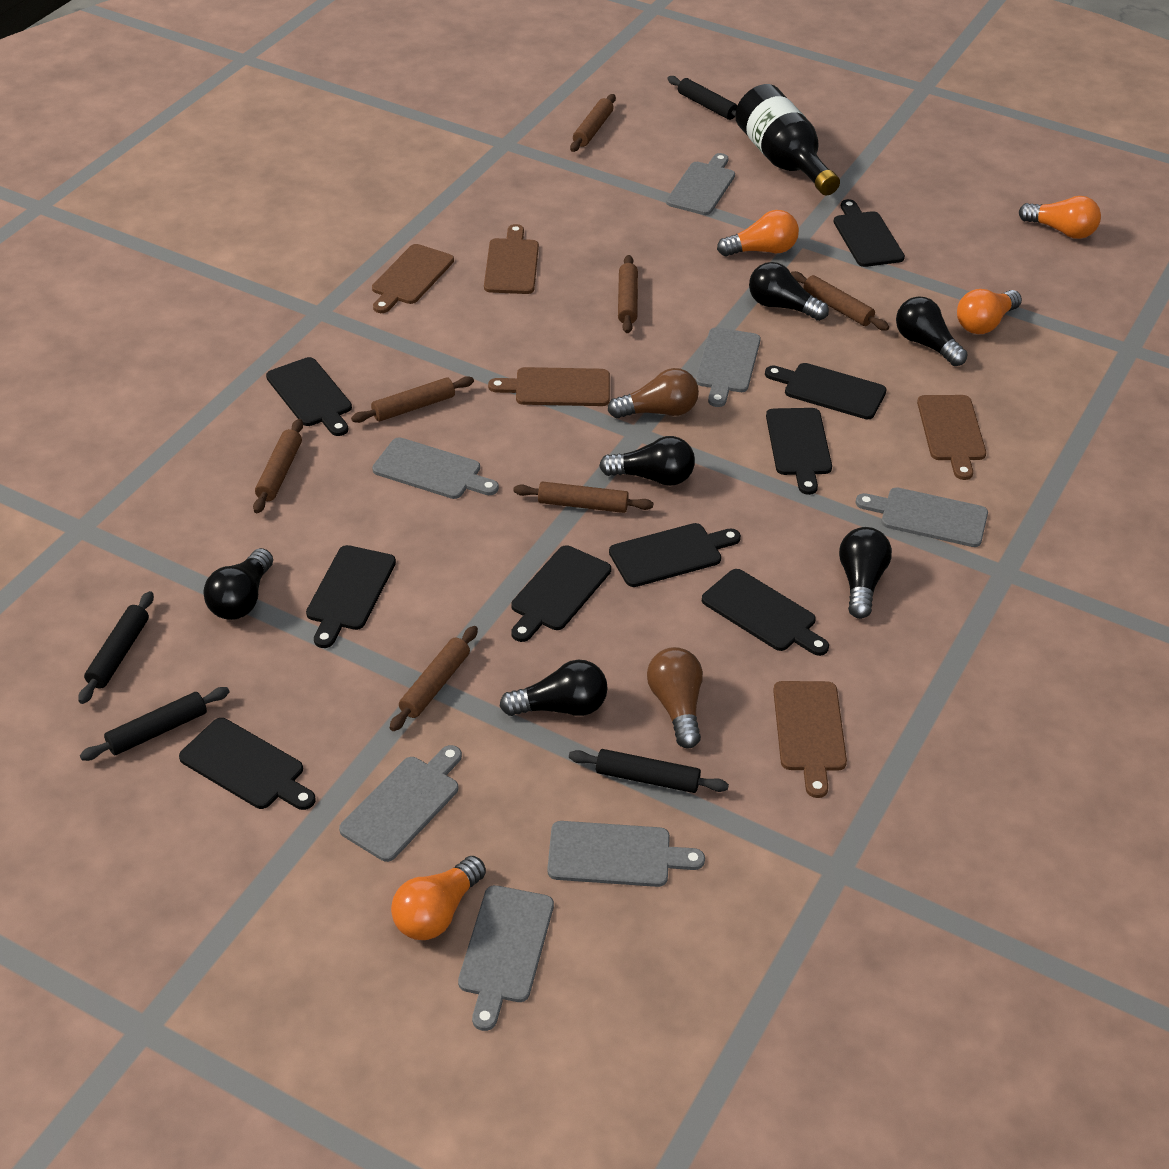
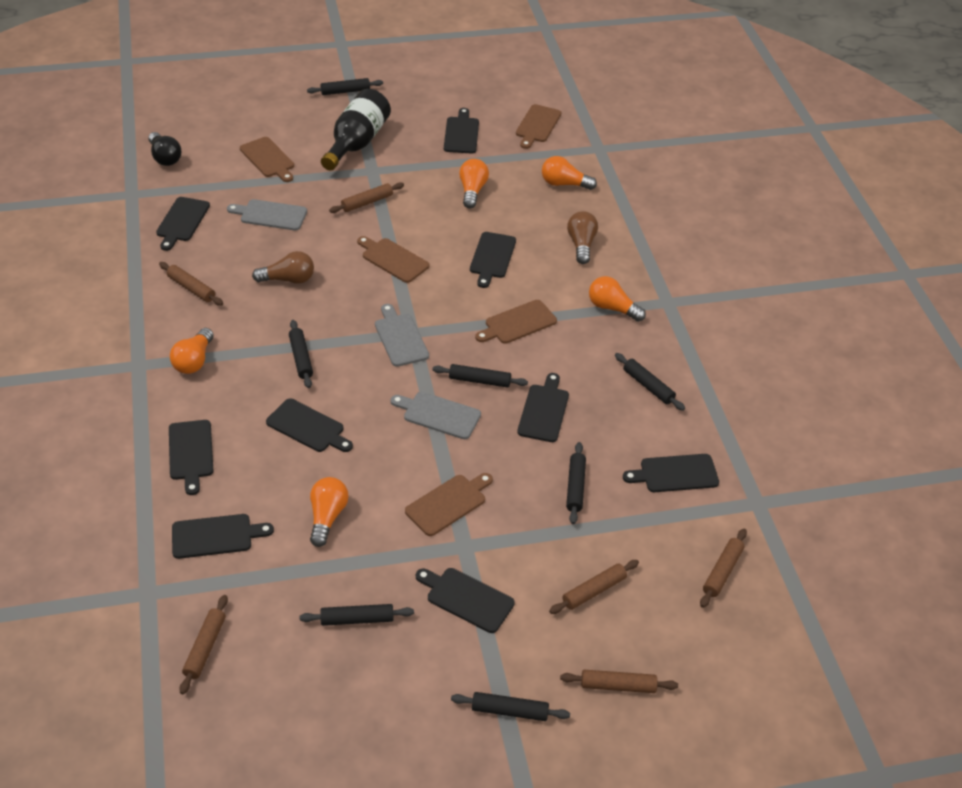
black light bulb: 6 -> 1
black rolling pin: 4 -> 7
brown rolling pin: 7 -> 6
grey cutting board: 7 -> 3
orange light bulb: 4 -> 5

